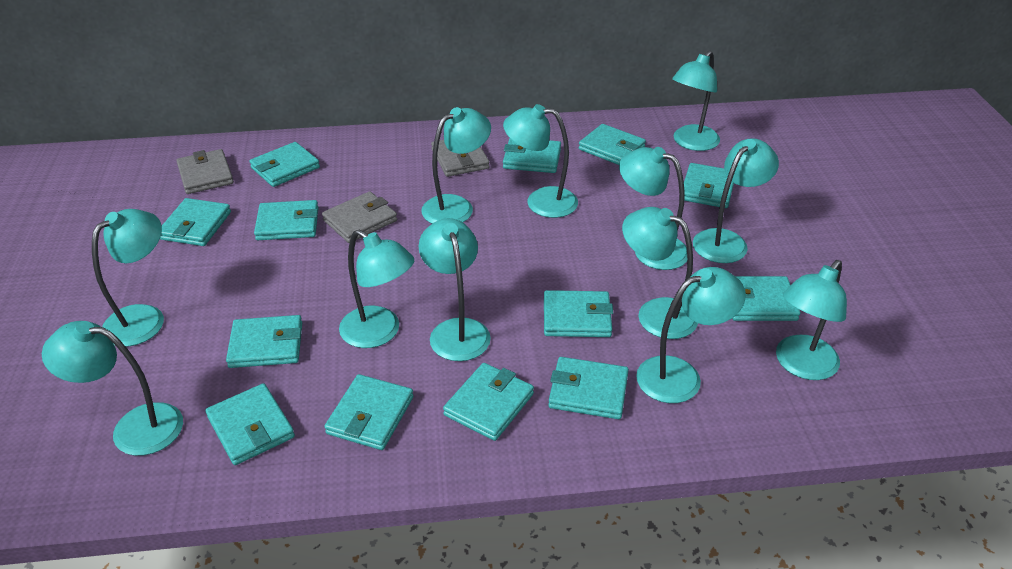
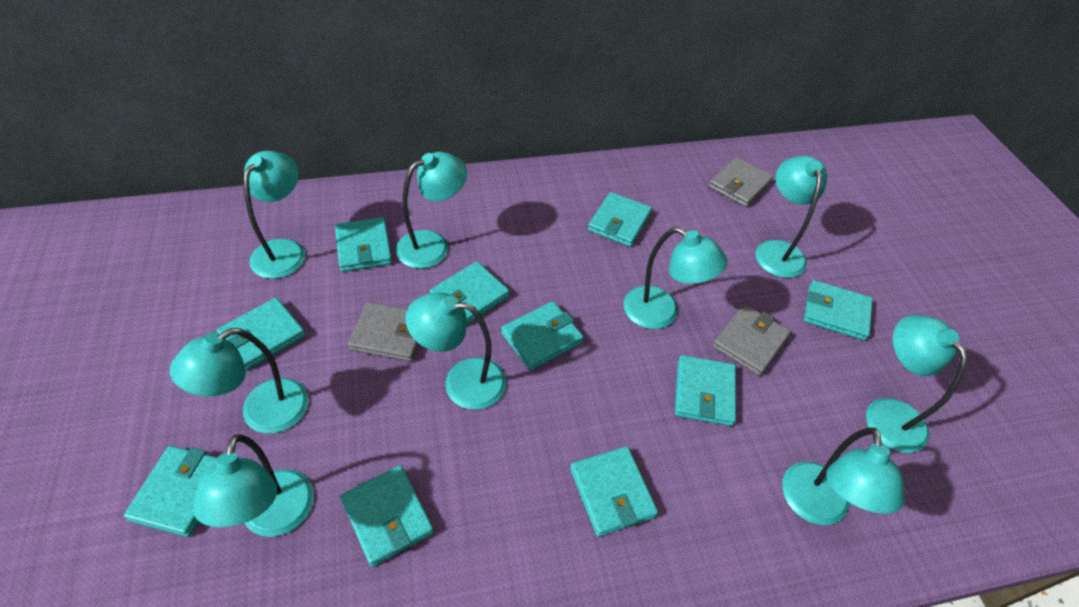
turquoise lamp: 12 -> 9
turquoise wallet: 13 -> 10

